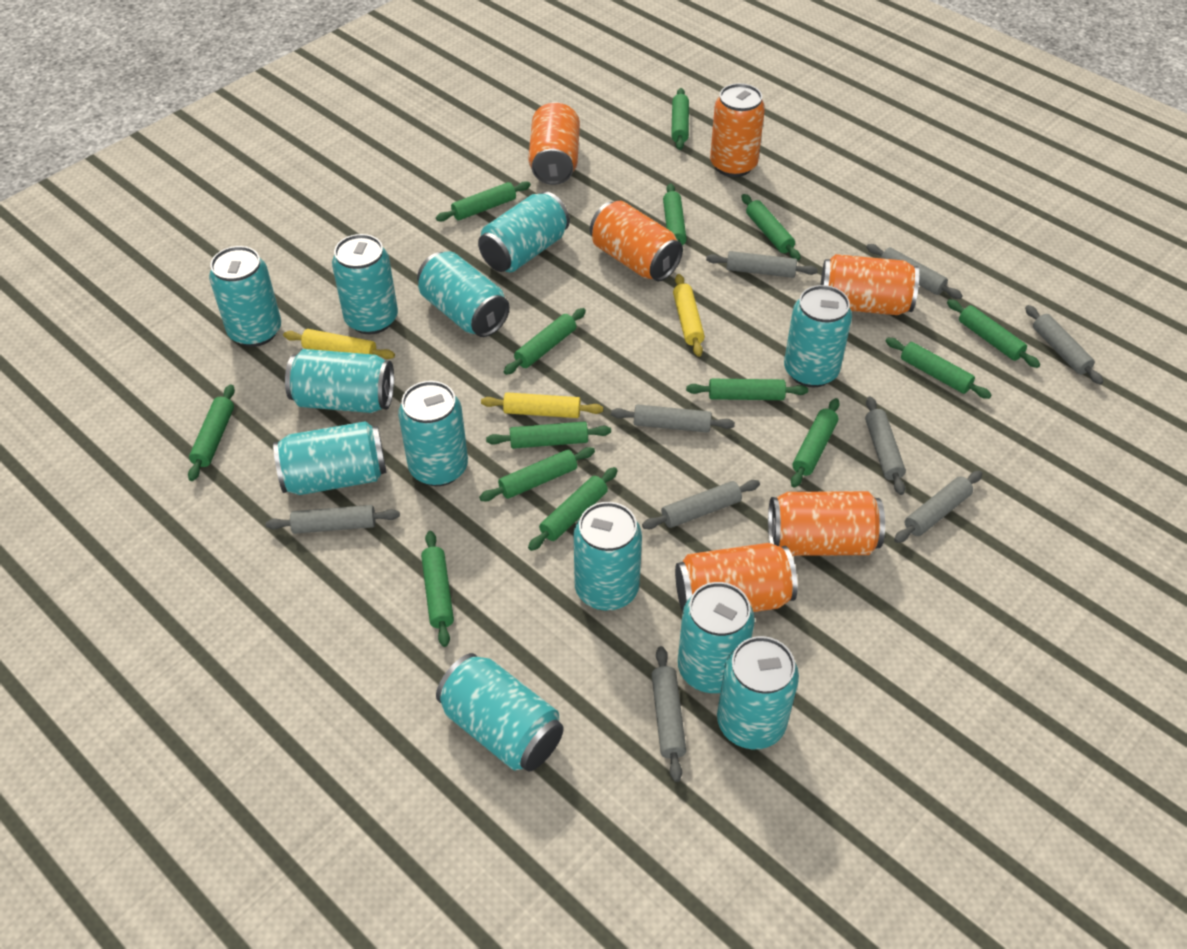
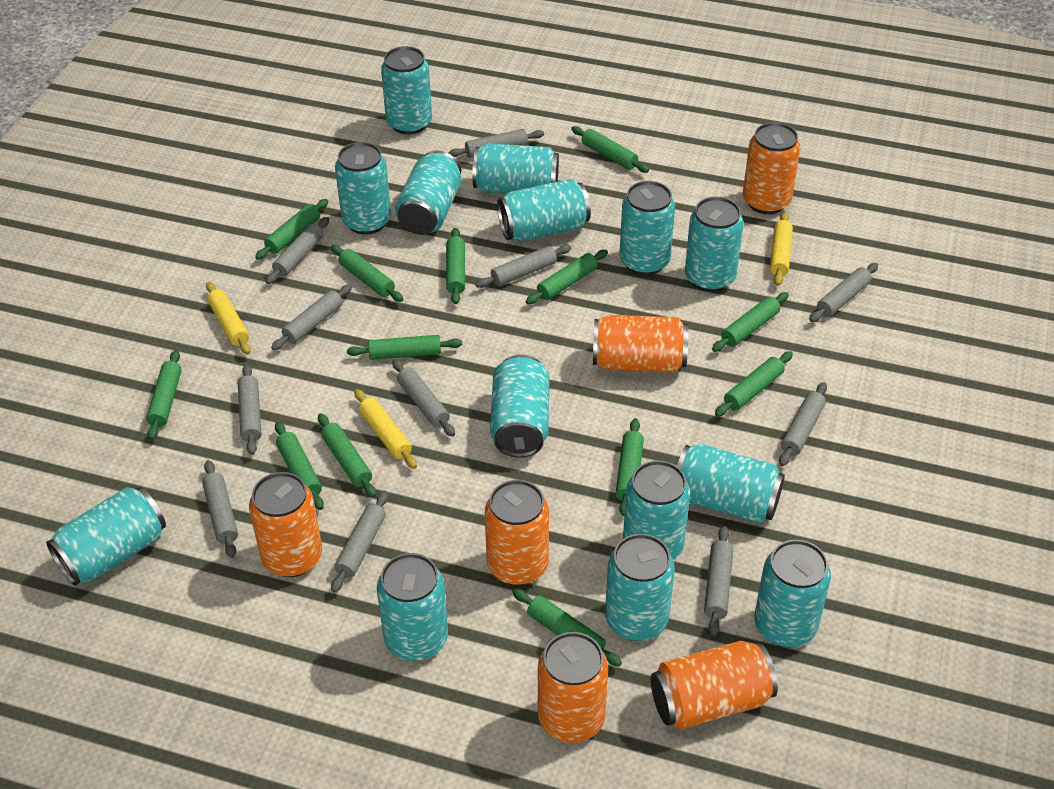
green rolling pin: 14 -> 13
grey rolling pin: 9 -> 11
turquoise can: 12 -> 14

